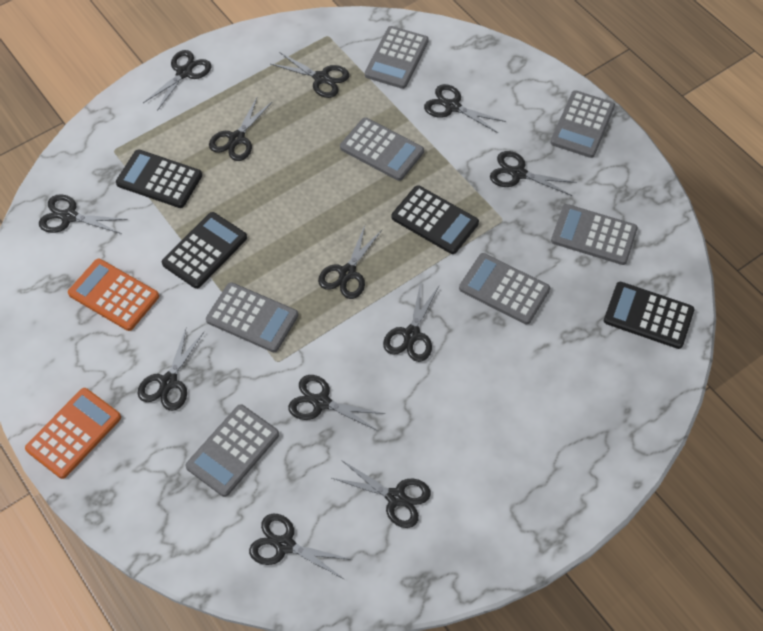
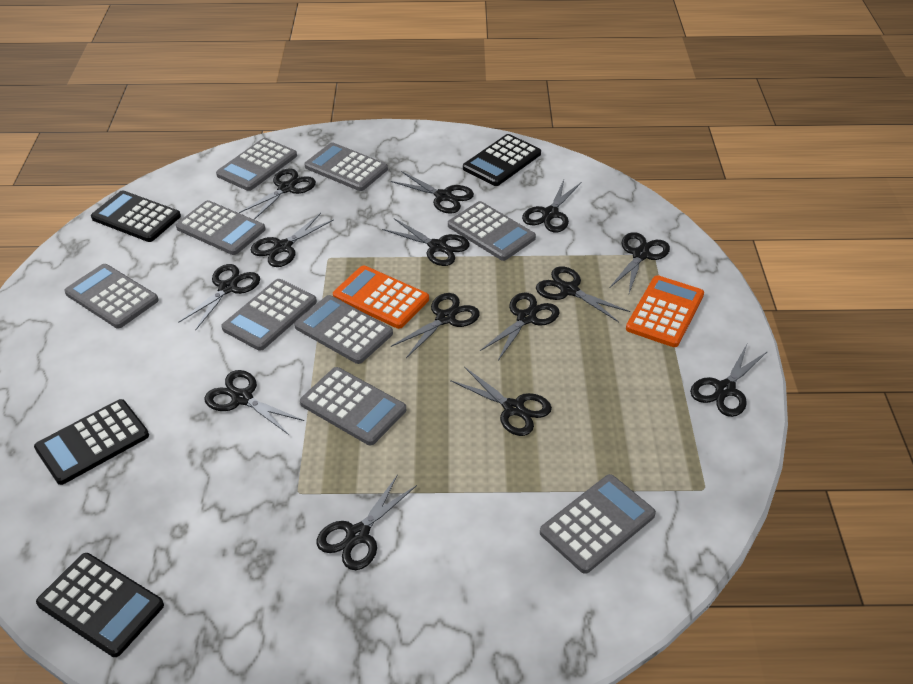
black scissors: 12 -> 14
grey calculator: 7 -> 9

